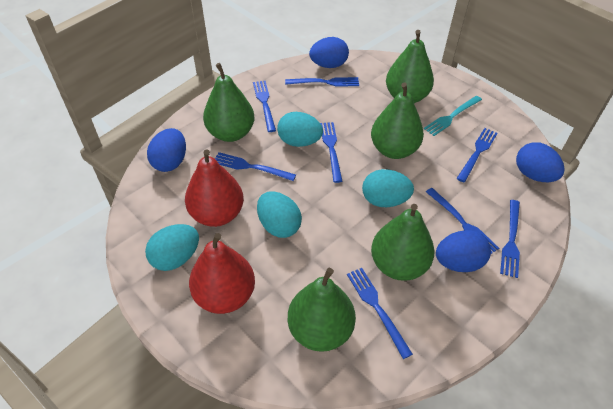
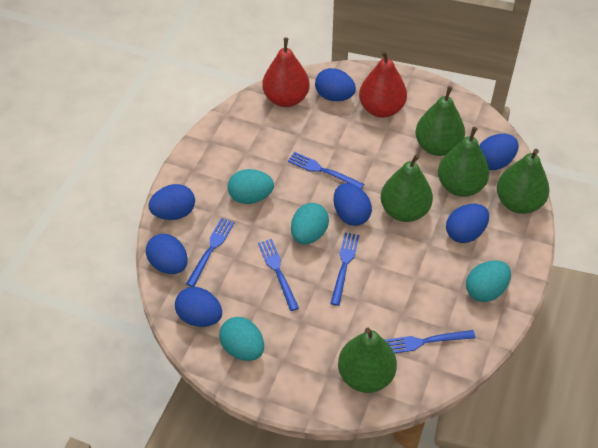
blue egg: 4 -> 7
blue fork: 8 -> 5
turquoise fork: 1 -> 0

